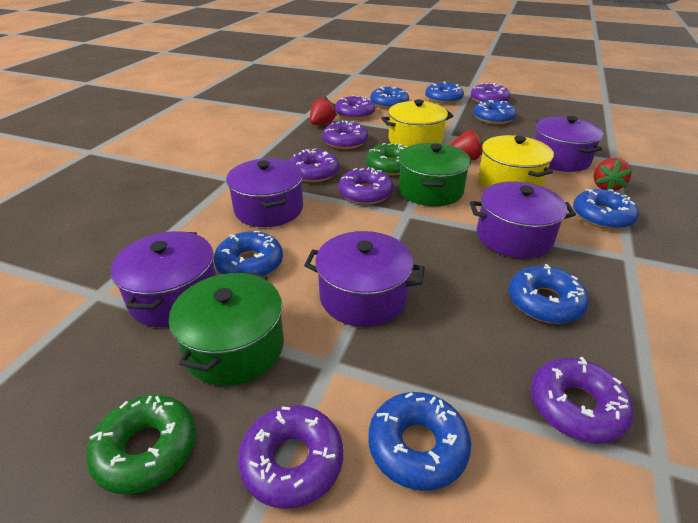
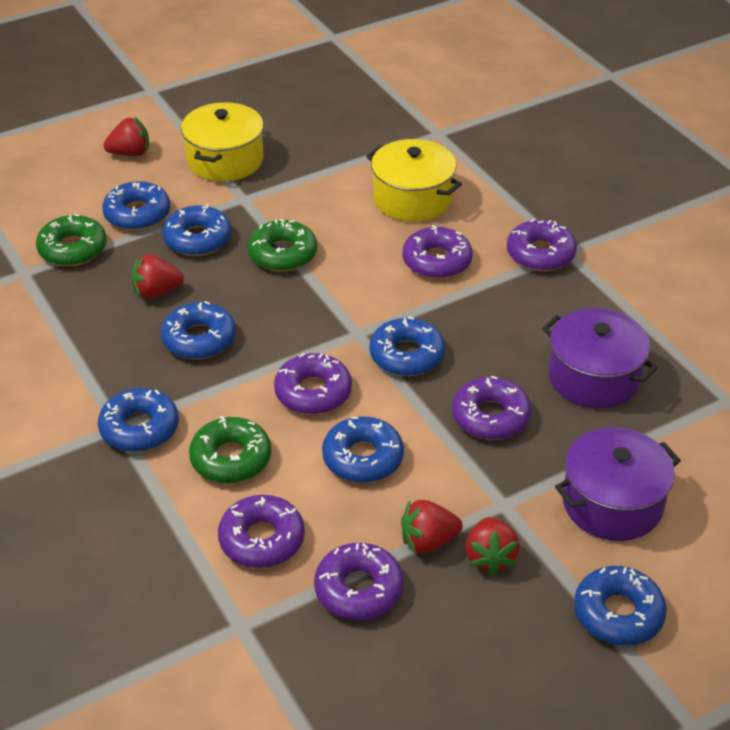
green donut: 2 -> 3
green pot: 2 -> 0
purple donut: 7 -> 6
purple pot: 5 -> 2
red strawberry: 3 -> 4

